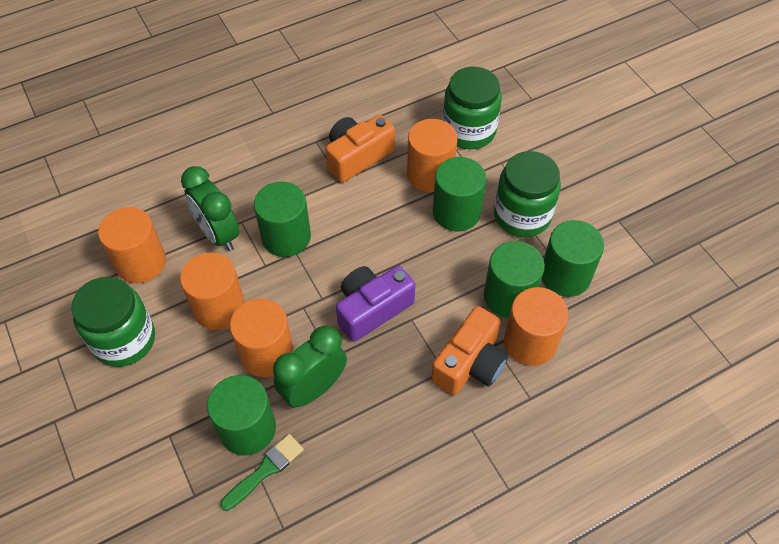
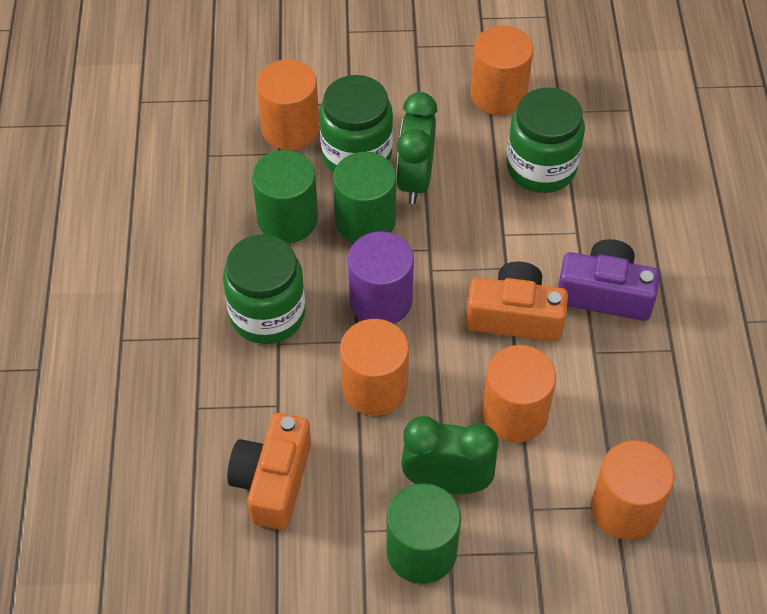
green brush: 1 -> 0
green cylinder: 5 -> 3
purple cylinder: 0 -> 1

